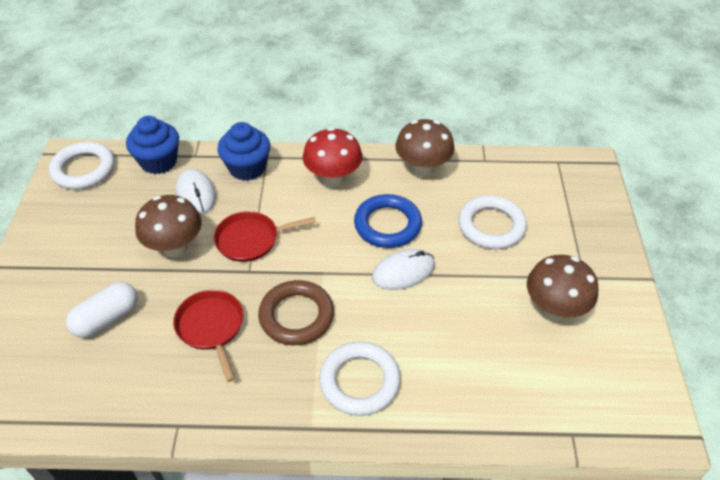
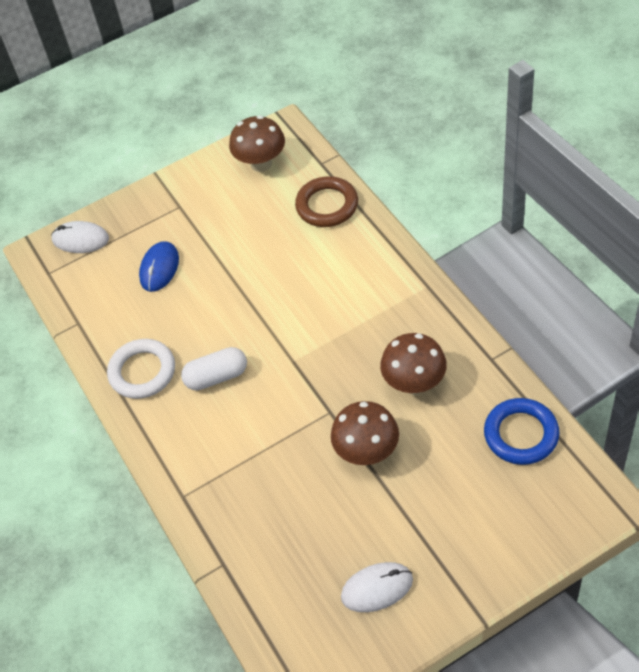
blue cupcake: 2 -> 0
blue mouse: 0 -> 1
red mushroom: 1 -> 0
red pan: 2 -> 0
white ring: 3 -> 1

